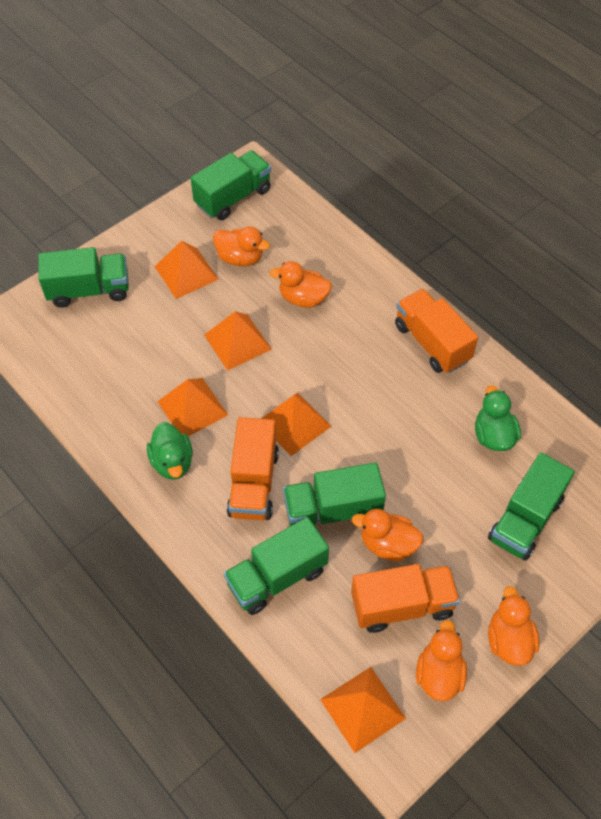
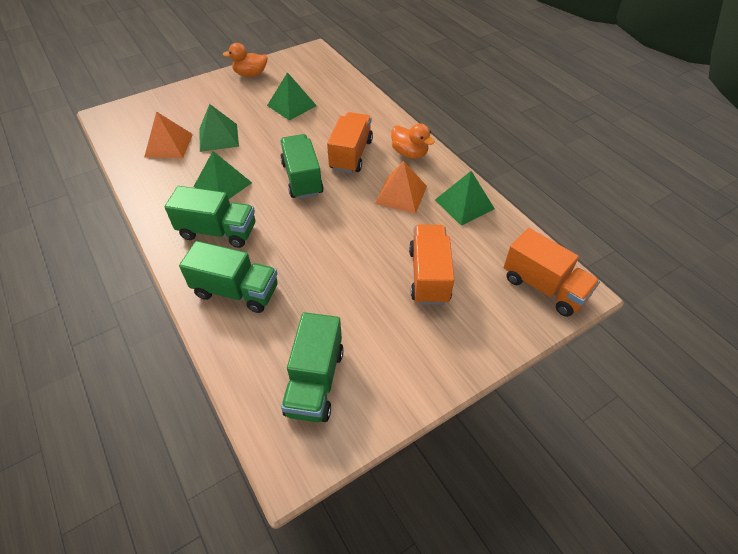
green duck: 2 -> 0
green pyramid: 0 -> 4
green truck: 5 -> 4
orange duck: 5 -> 2
orange pyramid: 5 -> 2

